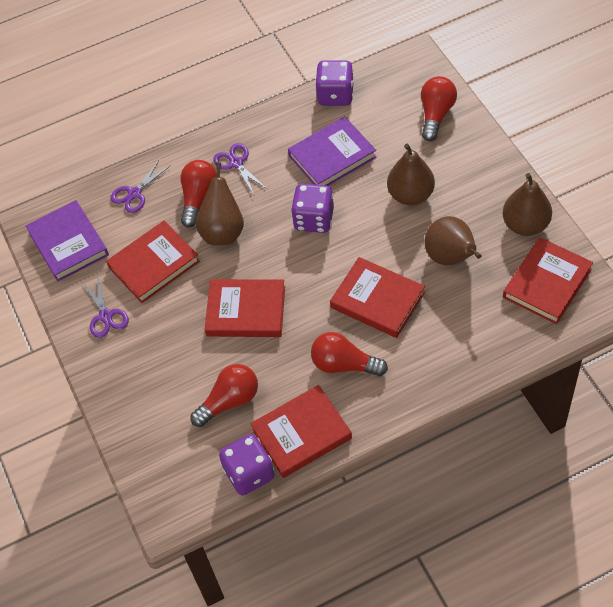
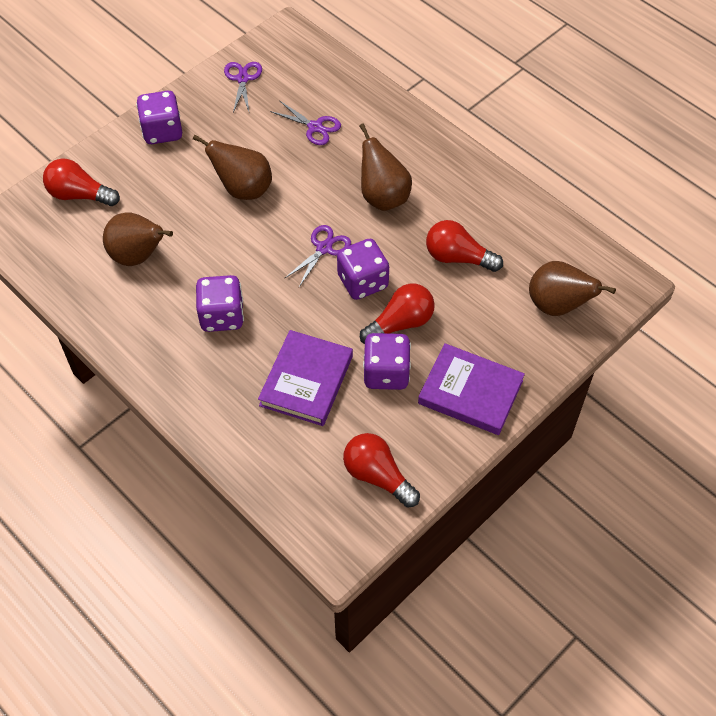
purple dice: 3 -> 4
red book: 5 -> 0

